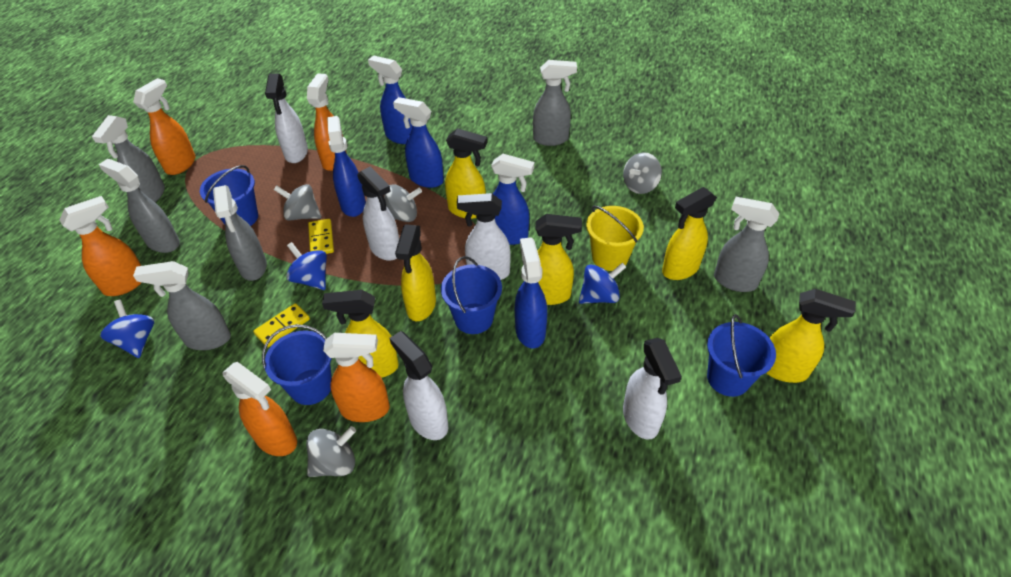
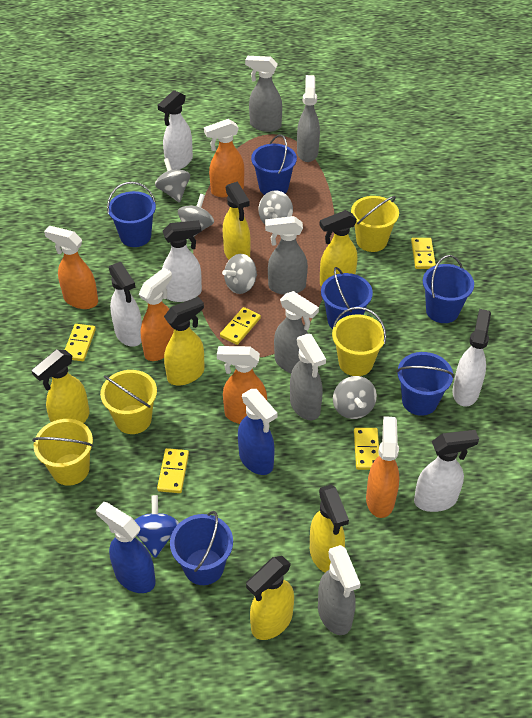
blue bucket: 4 -> 6
blue spinning top: 3 -> 1
blue spray bottle: 5 -> 2
grey spinning top: 4 -> 5
yellow bucket: 1 -> 4
yellow domino: 2 -> 5

